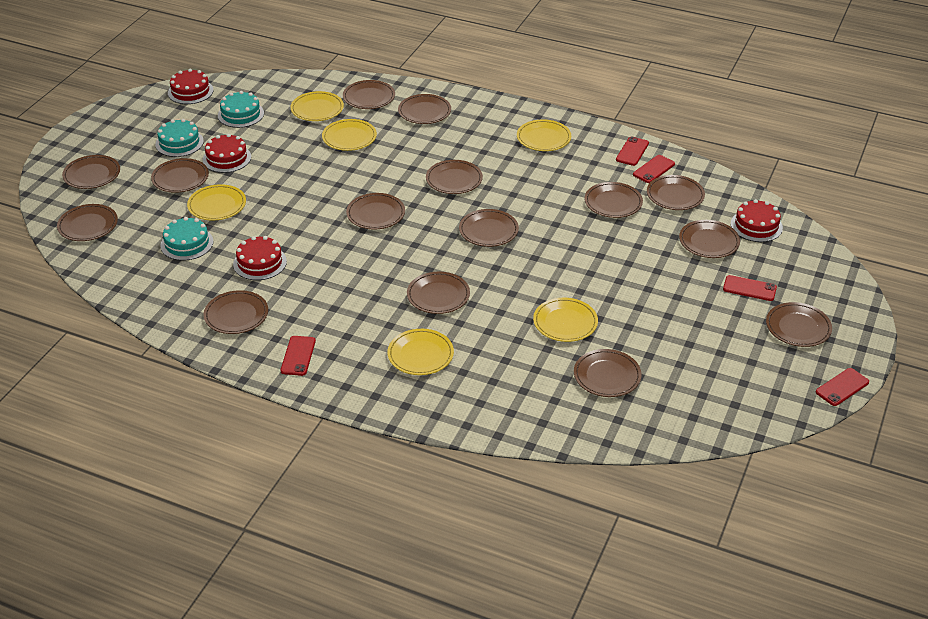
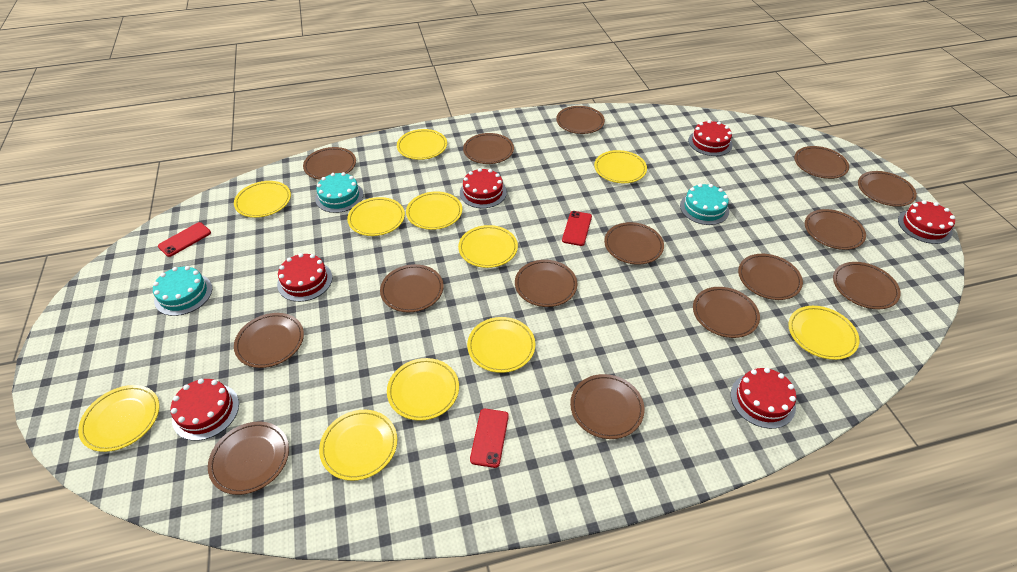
red cake: 4 -> 6
red phone: 5 -> 3
yellow plate: 6 -> 11

